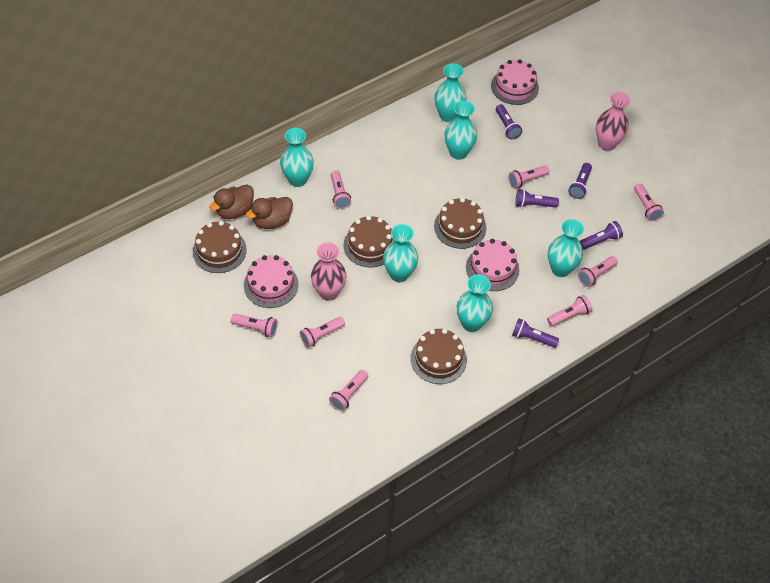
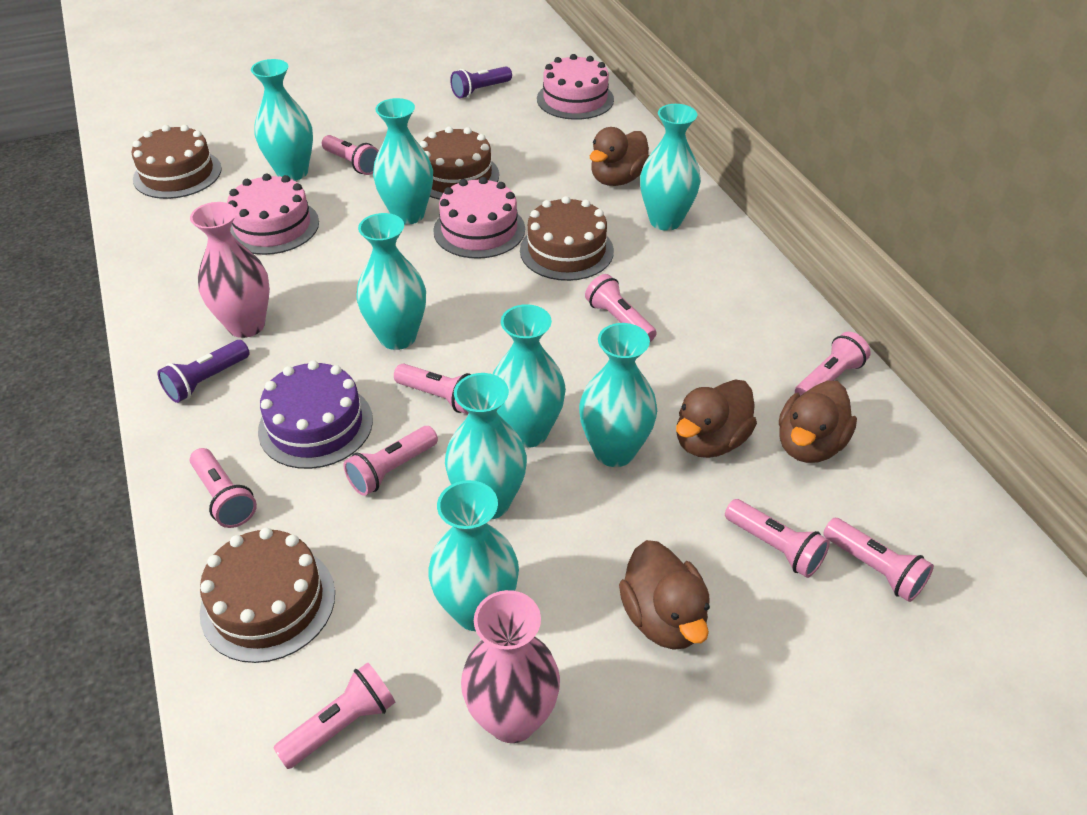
brown duck: 2 -> 4
pink flashlight: 8 -> 9
purple cake: 0 -> 1
purple flashlight: 5 -> 2
turquoise vase: 6 -> 8

